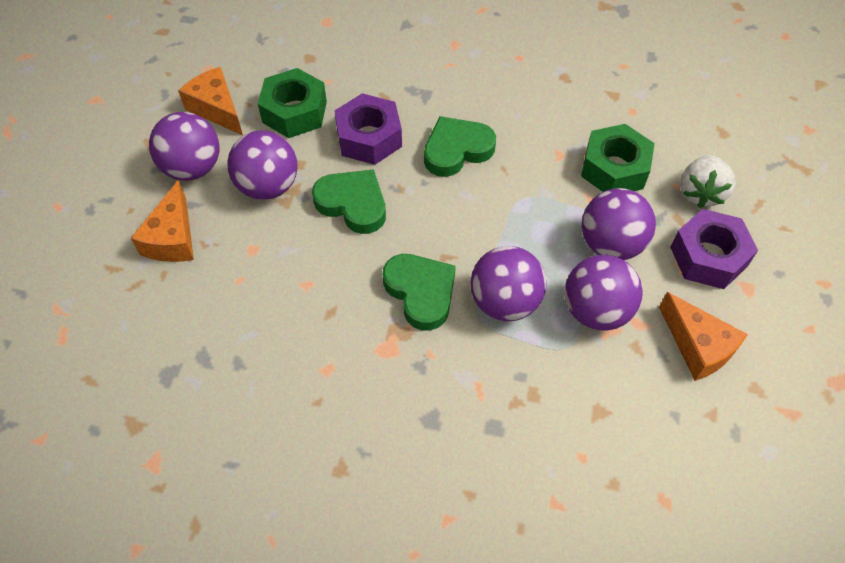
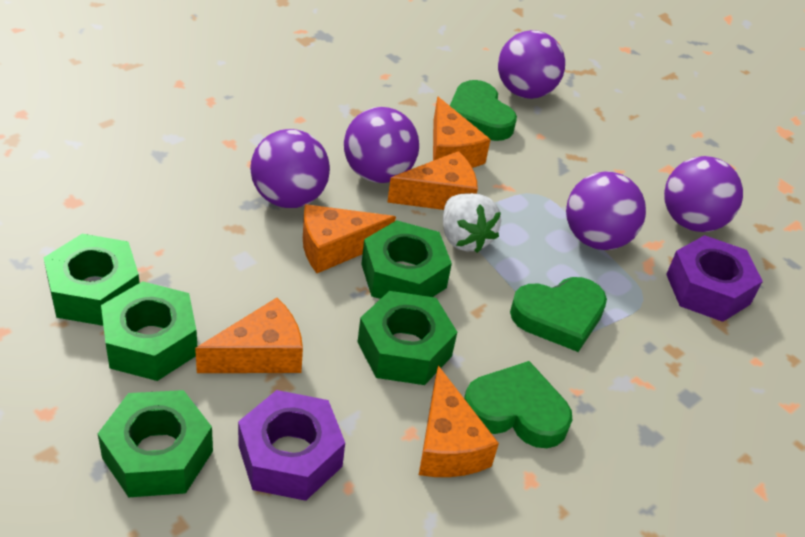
green nut: 2 -> 5
orange cheese: 3 -> 5

